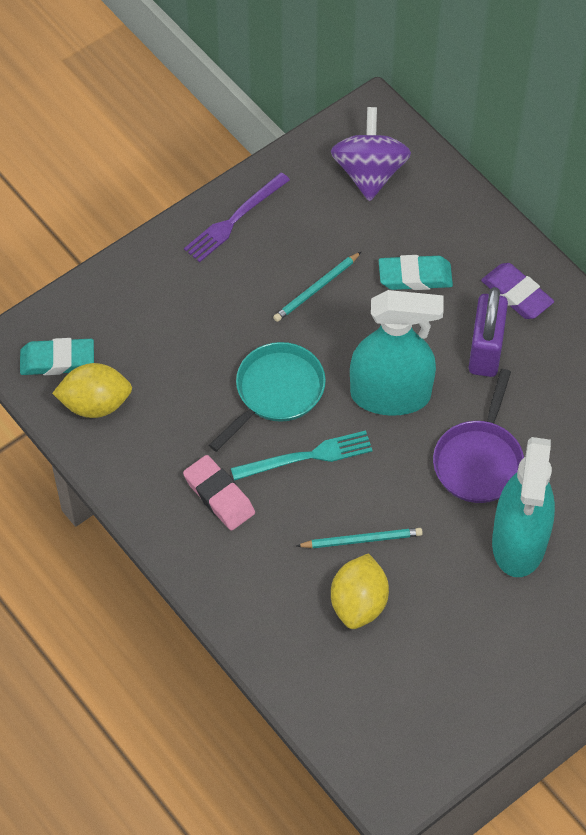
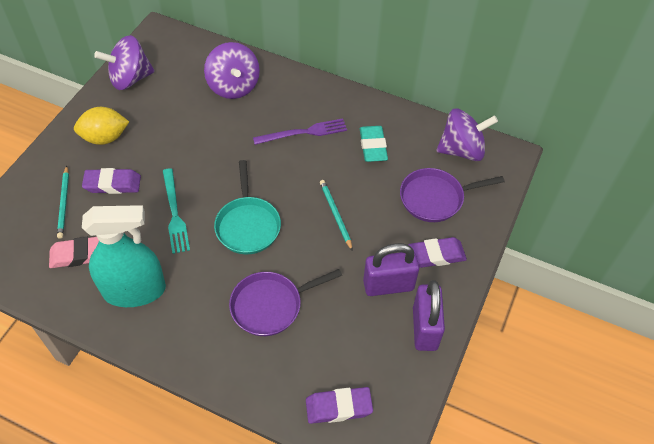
purple eraser: 1 -> 3
purple padlock: 1 -> 2
purple pan: 1 -> 2
purple spinning top: 1 -> 3
turquoise eraser: 2 -> 1
turquoise spray bottle: 2 -> 1
yellow lemon: 2 -> 1

